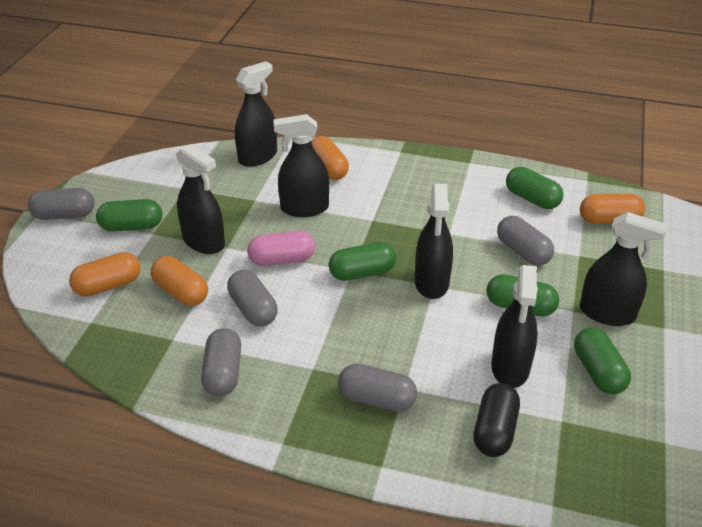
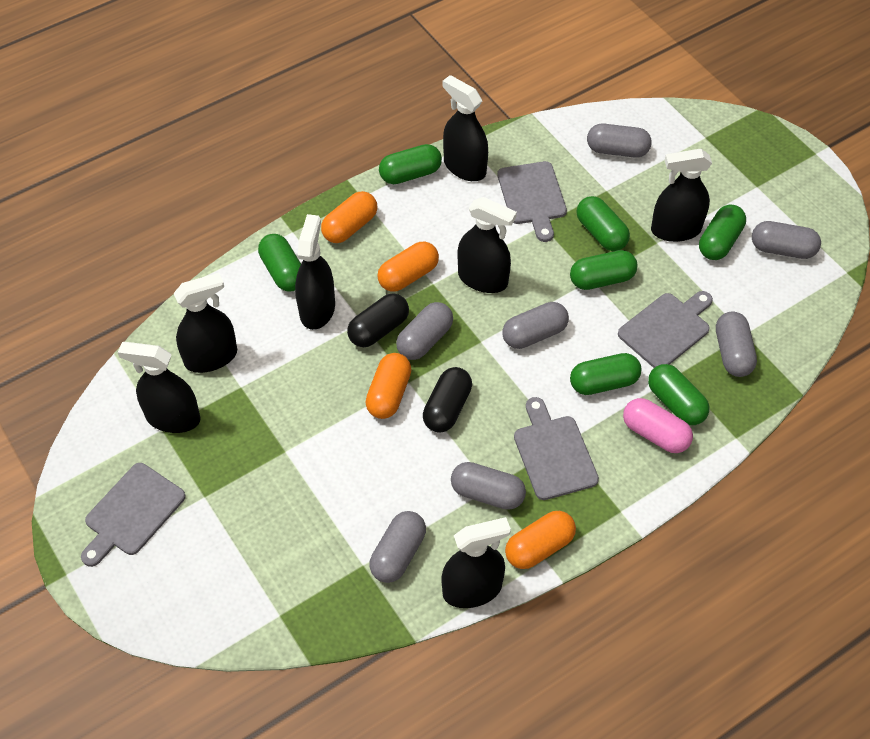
black capsule: 1 -> 2
black spray bottle: 6 -> 7
green capsule: 5 -> 7
grey capsule: 5 -> 7
grey cutting board: 0 -> 4

